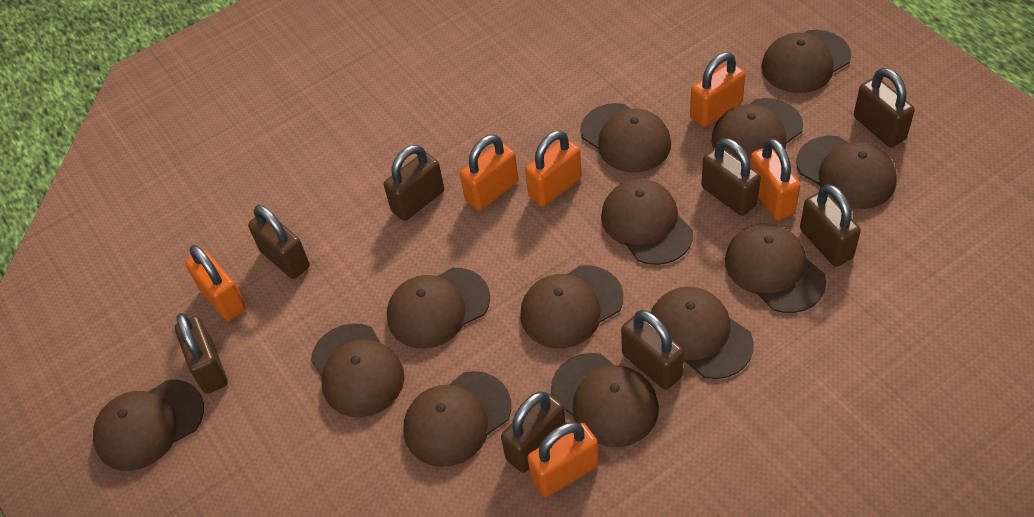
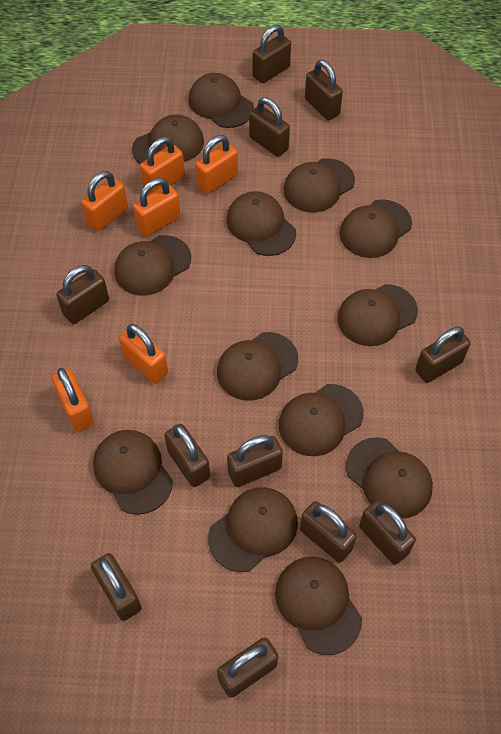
brown padlock: 8 -> 11

